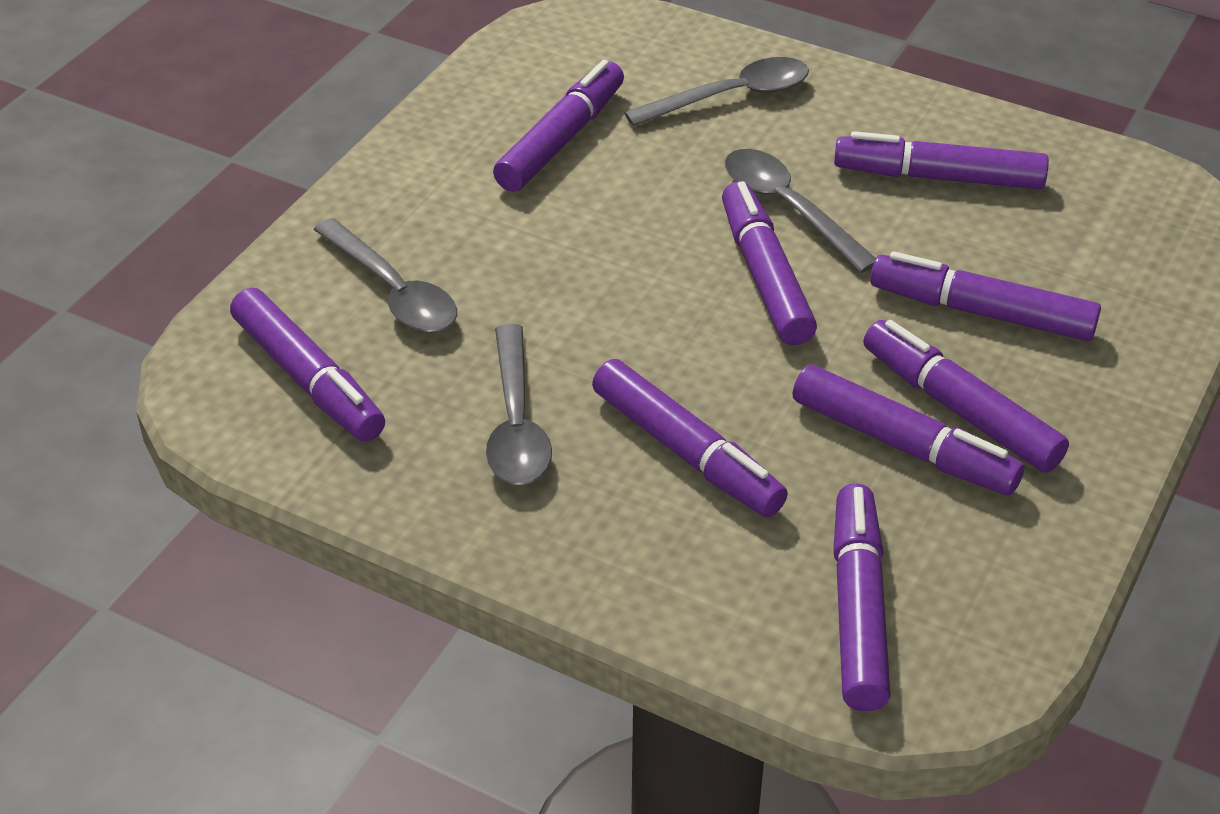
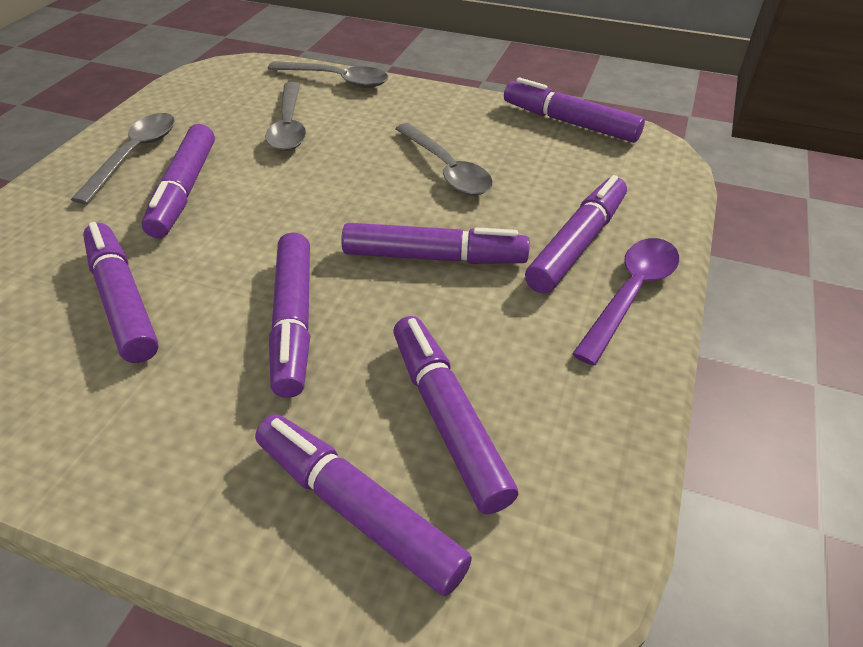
purple marker: 9 -> 8
purple spoon: 0 -> 1

